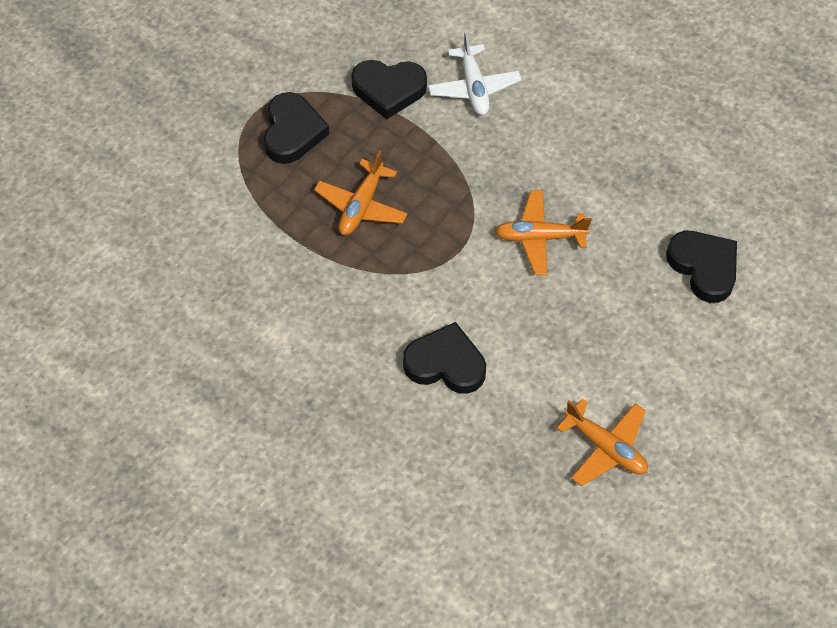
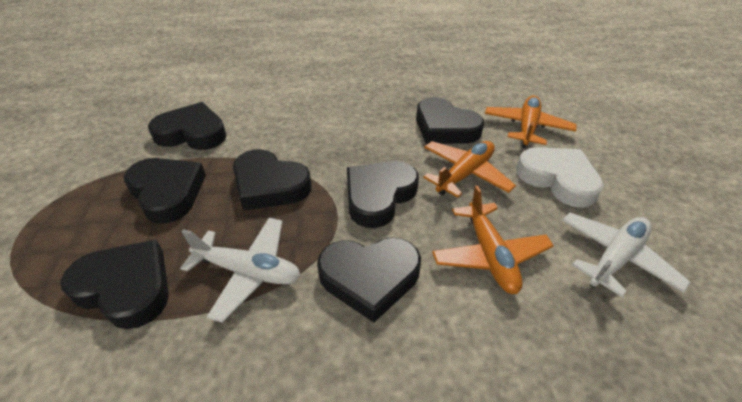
black heart: 4 -> 7
white heart: 0 -> 1
white plane: 1 -> 2

